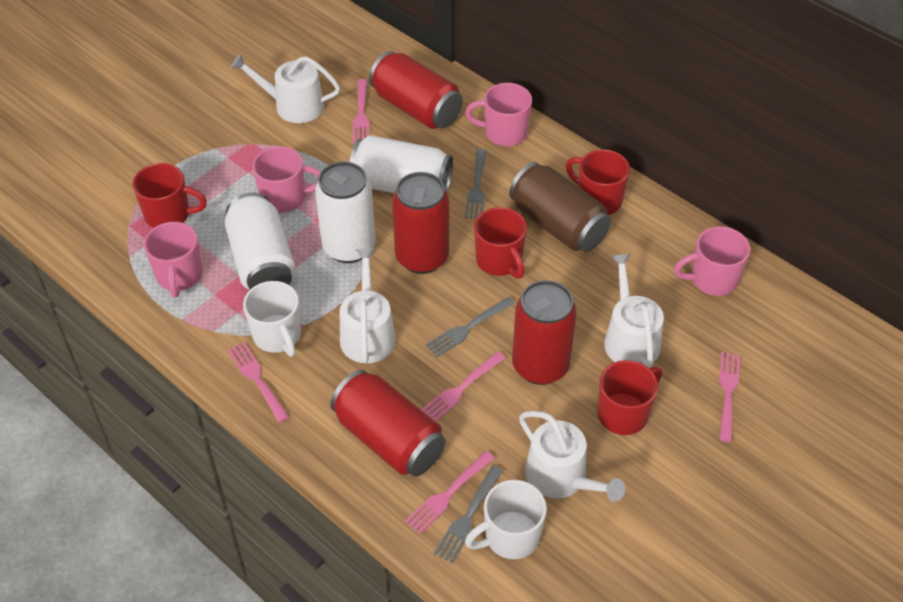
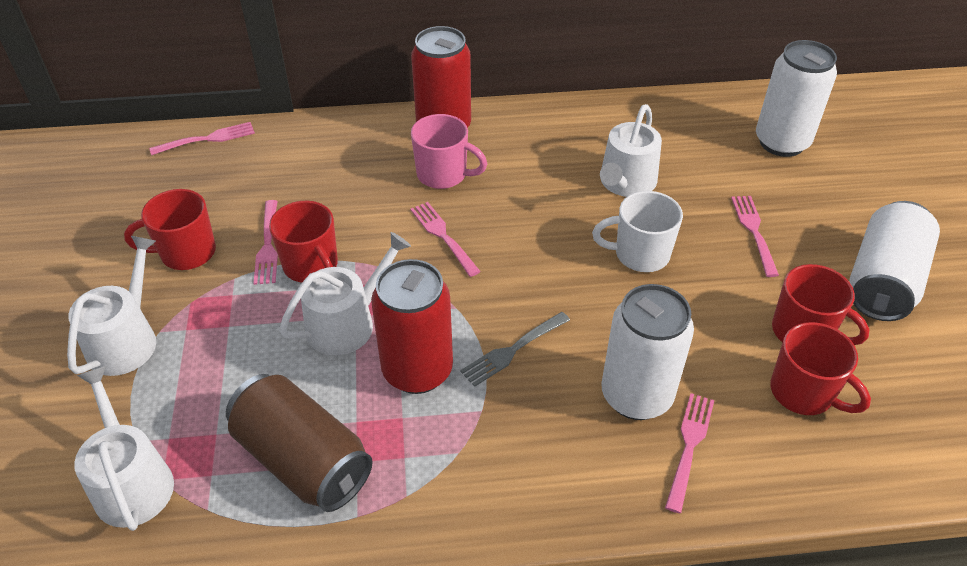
grey fork: 3 -> 1
pink mug: 4 -> 1
red can: 4 -> 2
white mug: 2 -> 1

